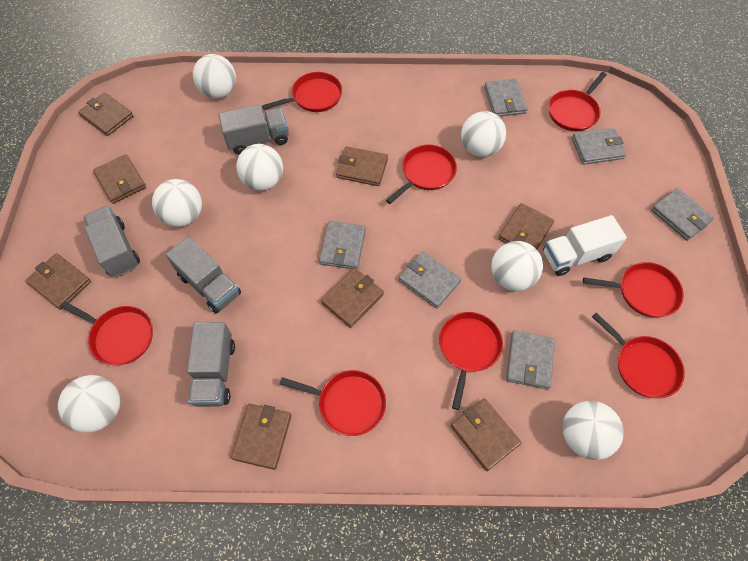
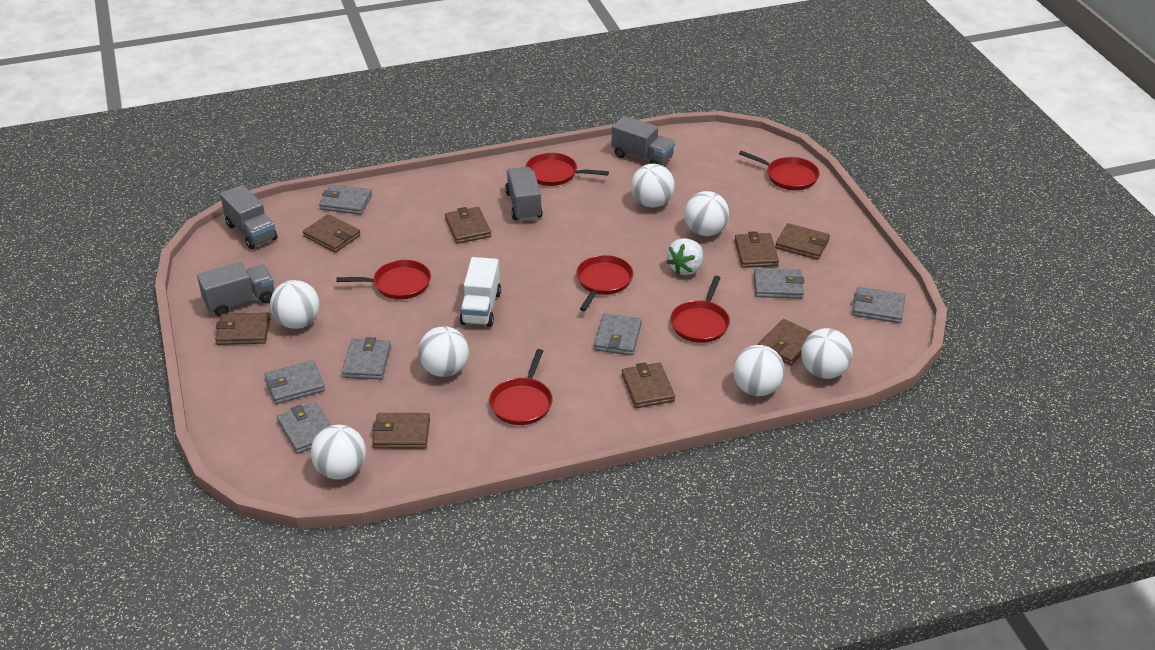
grey wallet: 6 -> 7
red pan: 8 -> 6
white strawberry: 0 -> 1

